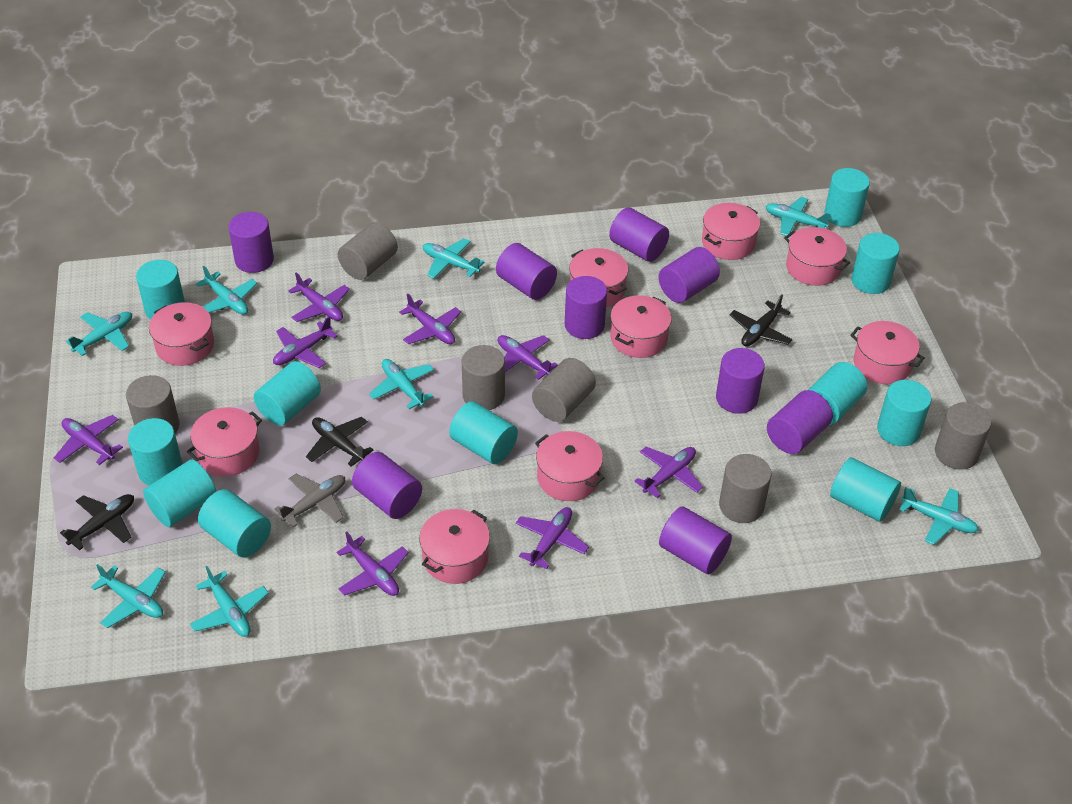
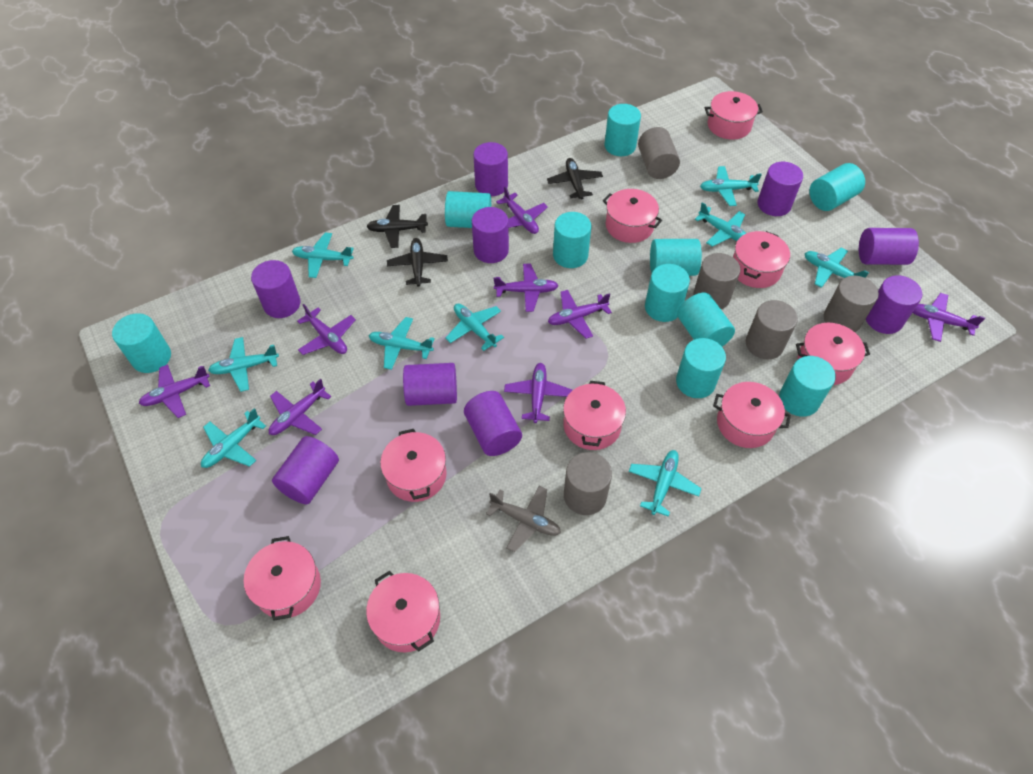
grey cylinder: 6 -> 5
turquoise cylinder: 11 -> 10
turquoise plane: 8 -> 9

